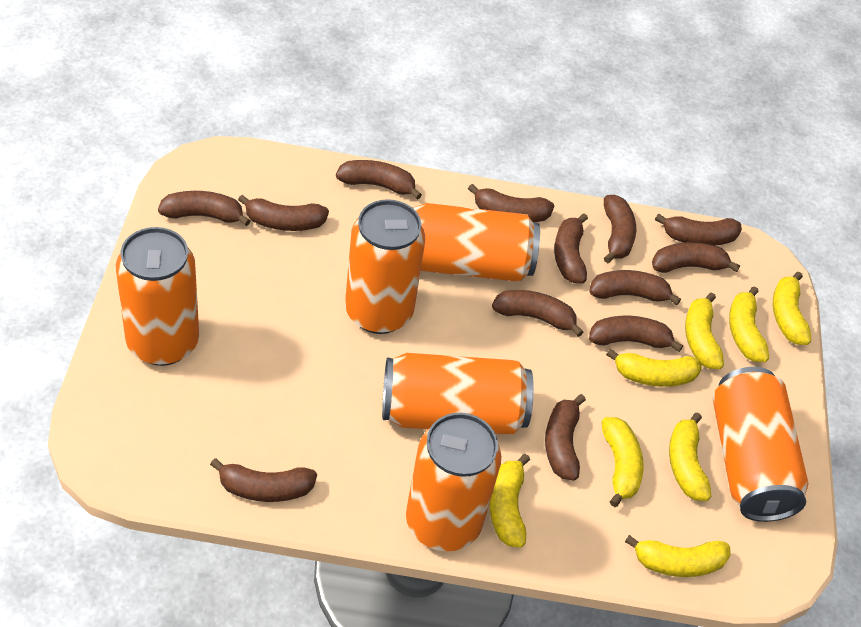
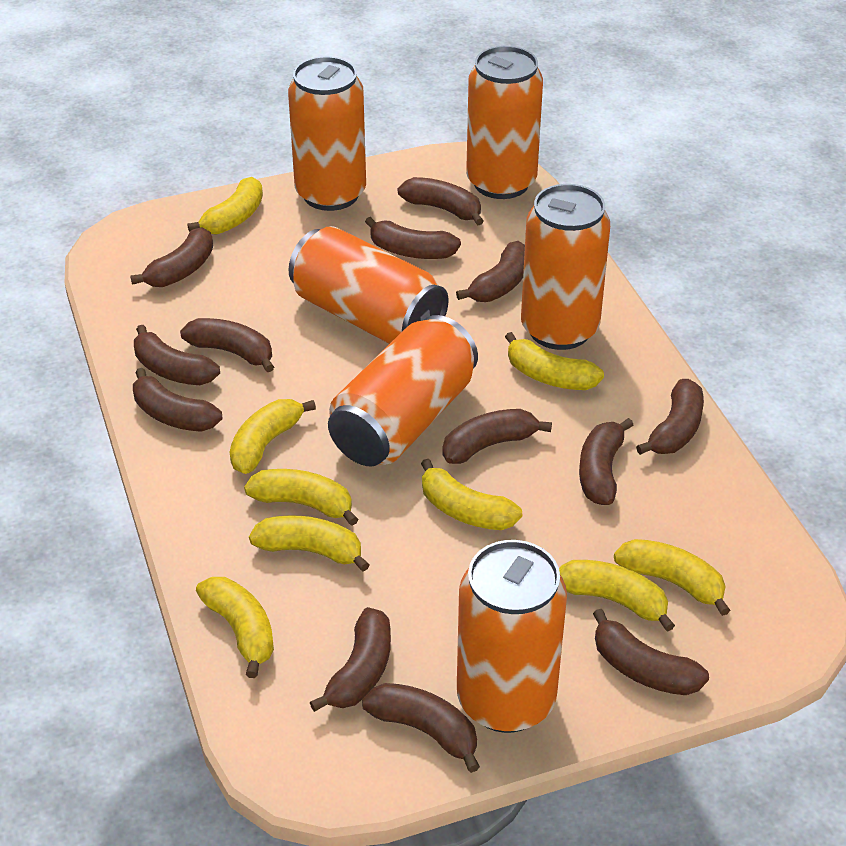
yellow banana: 8 -> 9

